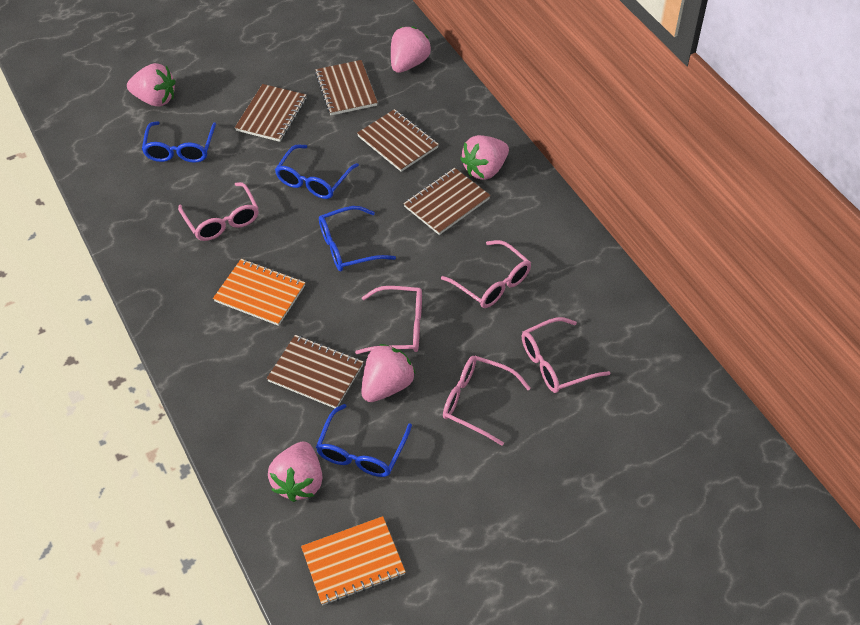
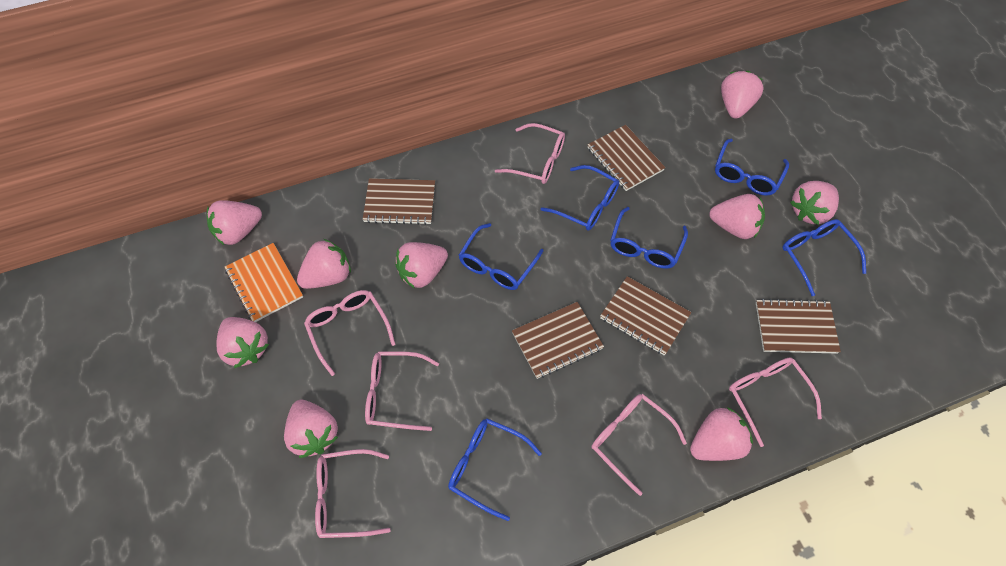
blue glasses: 4 -> 6
orange notebook: 2 -> 1
pink glasses: 5 -> 6
pink strawberry: 5 -> 9

